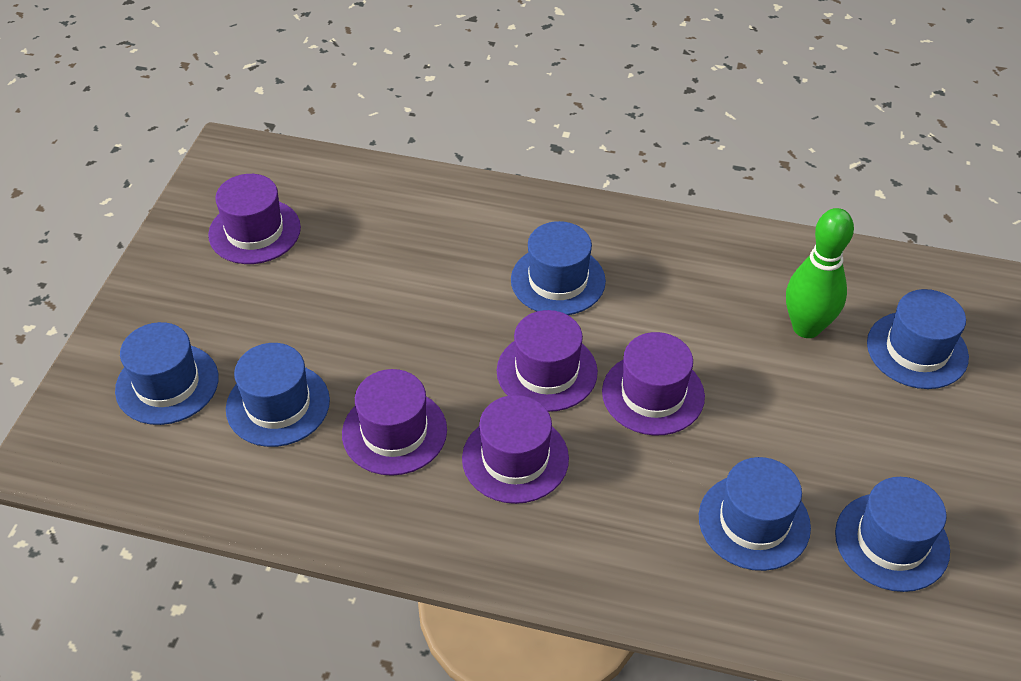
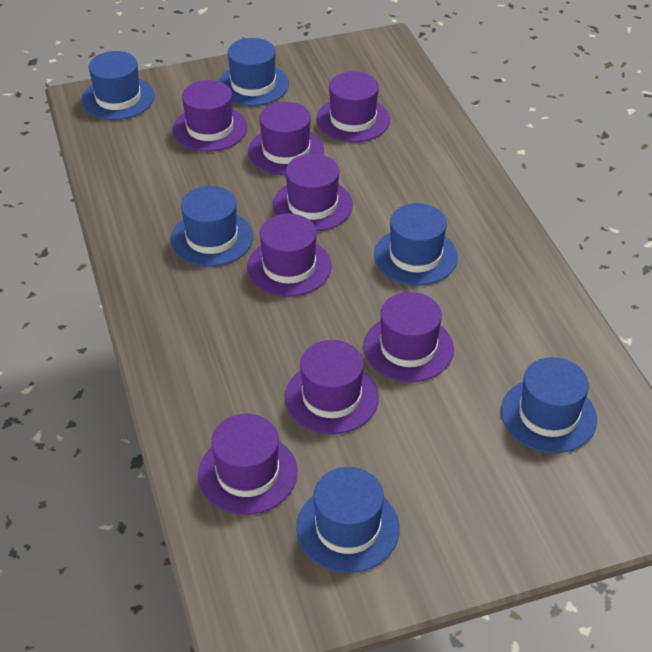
green bowling pin: 1 -> 0
purple hat: 5 -> 8

